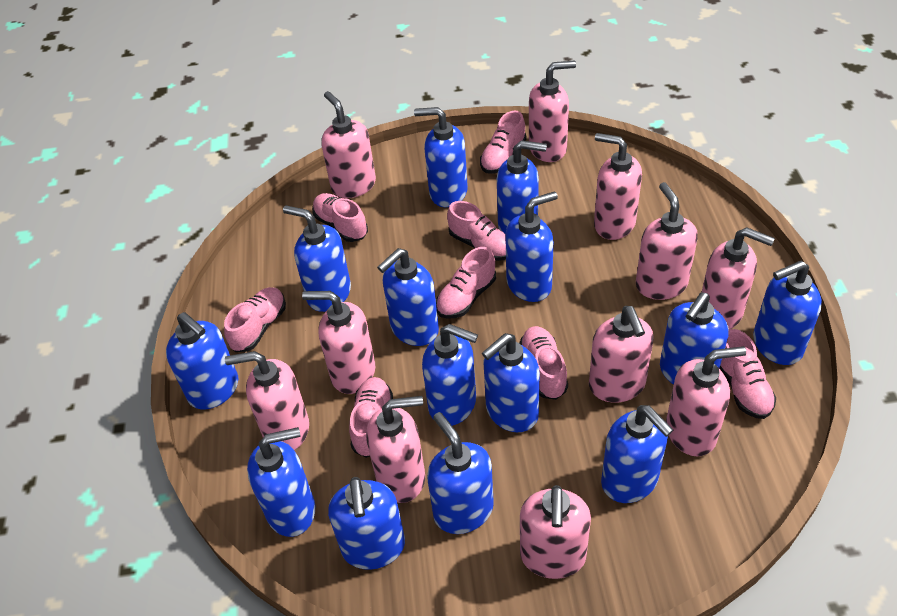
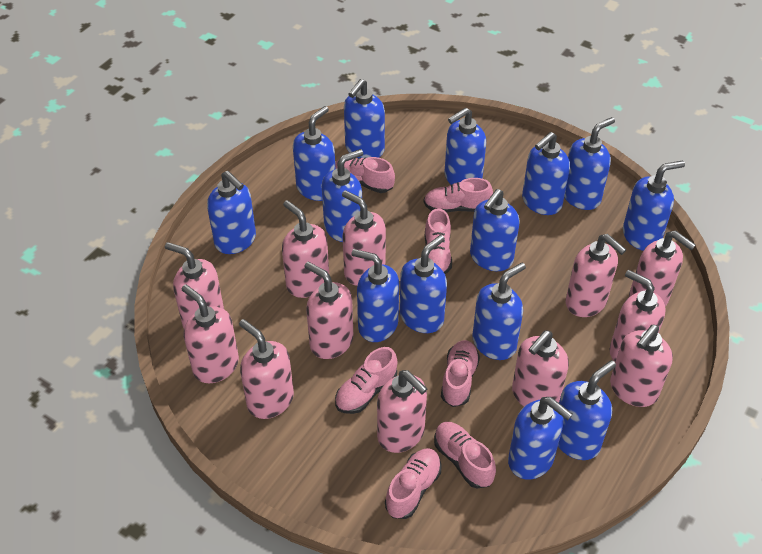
pink shoe: 8 -> 7
pink soap dispenser: 11 -> 12

